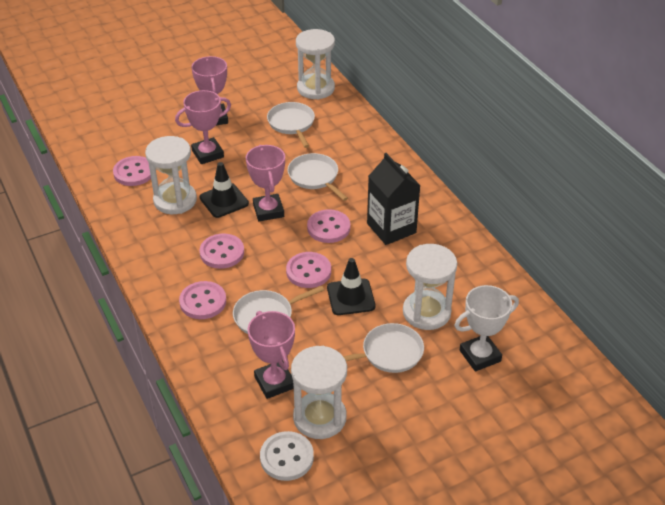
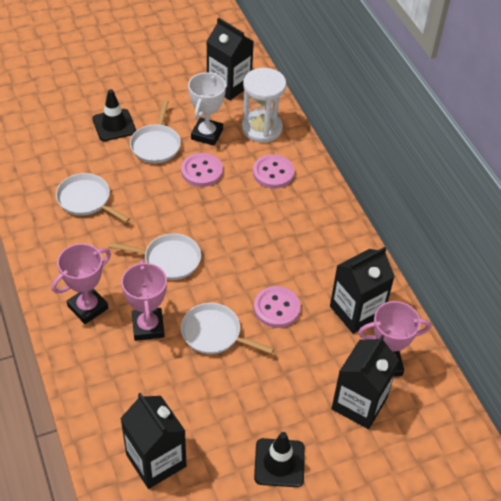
black carton: 1 -> 4
pink button: 5 -> 3
pink trophy: 4 -> 3
white button: 1 -> 0
white hourglass: 4 -> 1

